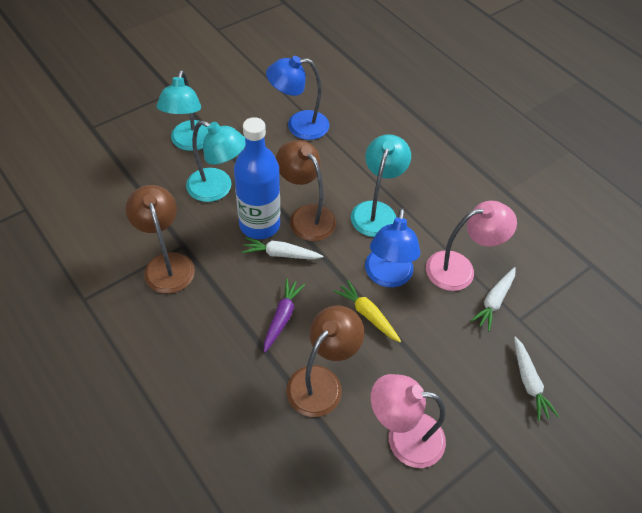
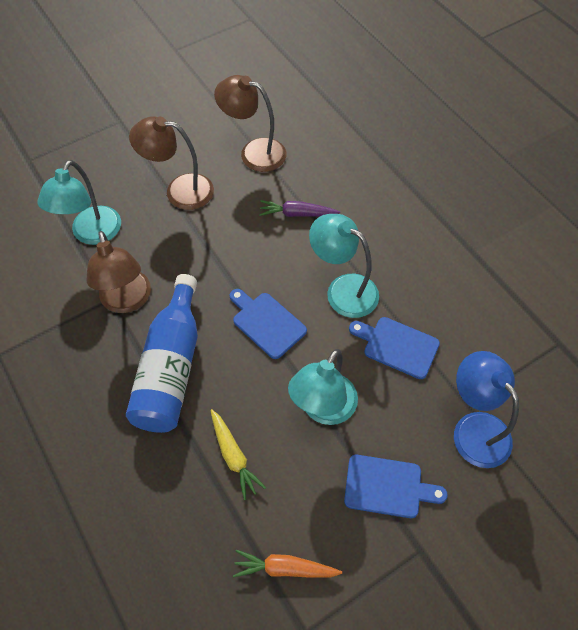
blue cutting board: 0 -> 3
blue lamp: 2 -> 1
orange carrot: 0 -> 1
pink lamp: 2 -> 0
white carrot: 3 -> 0

